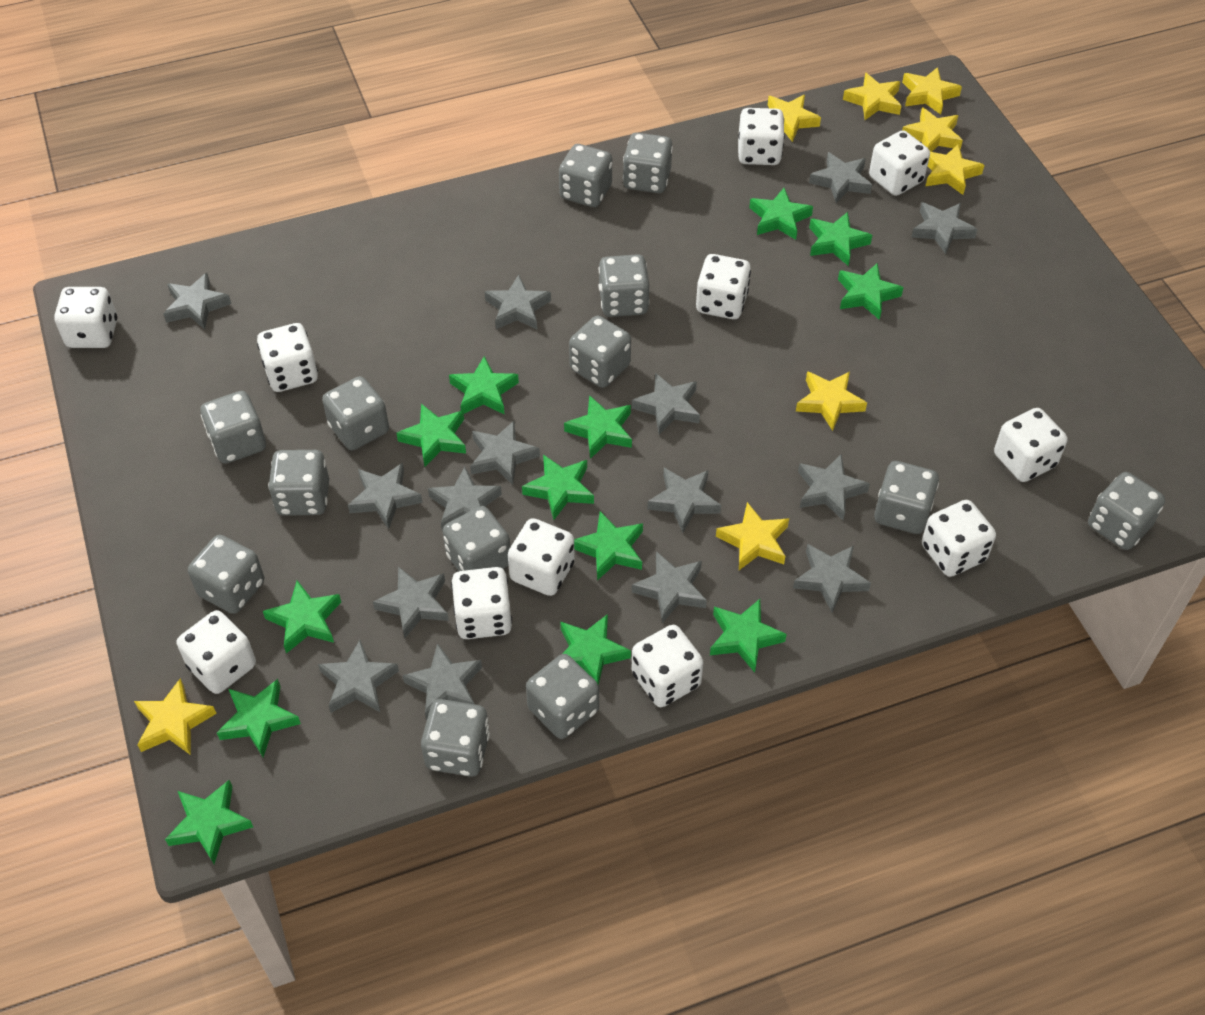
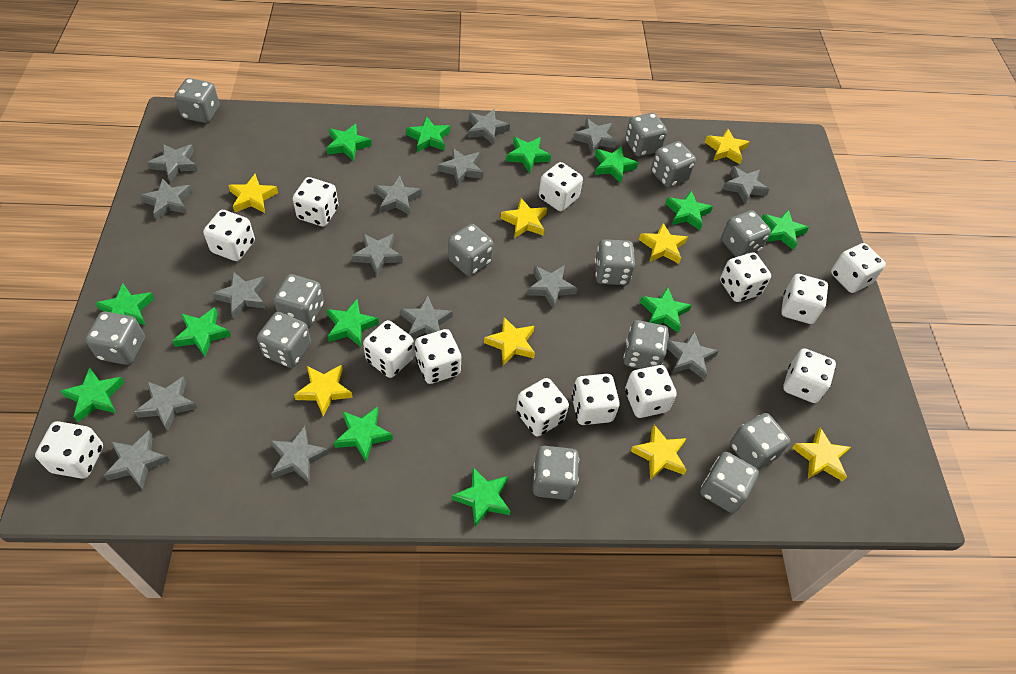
white dice: 11 -> 13

